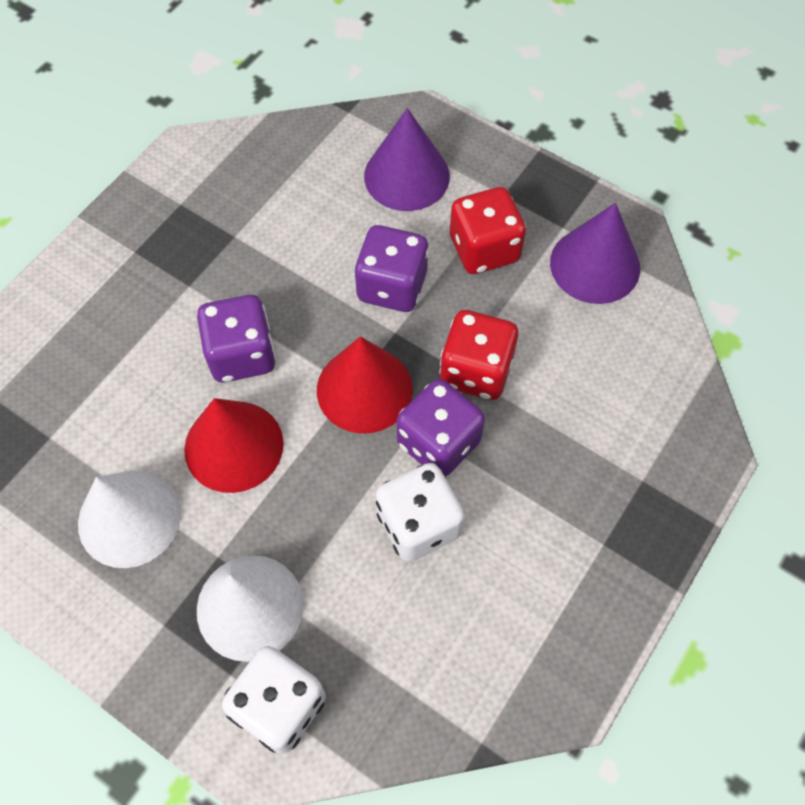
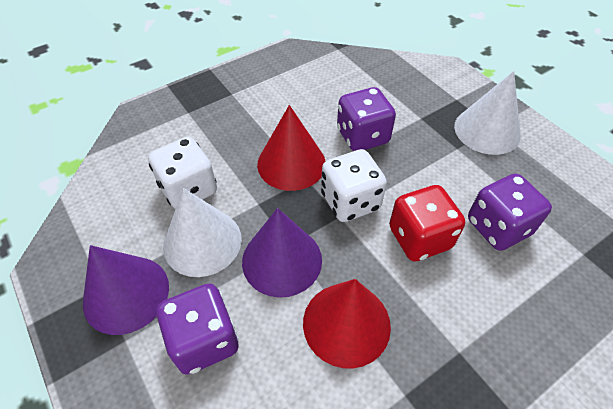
red dice: 2 -> 1

